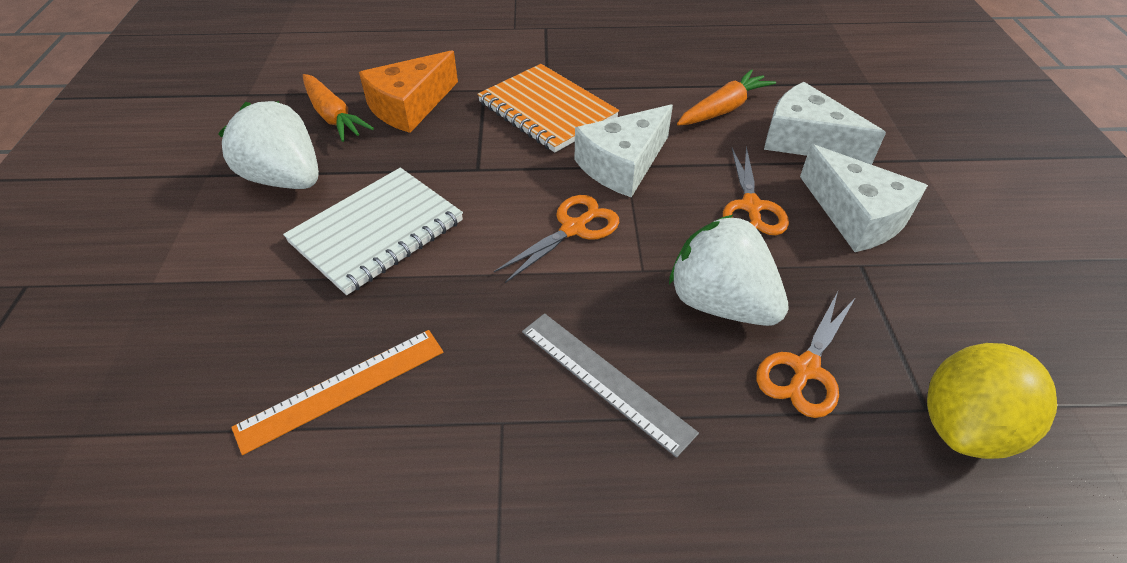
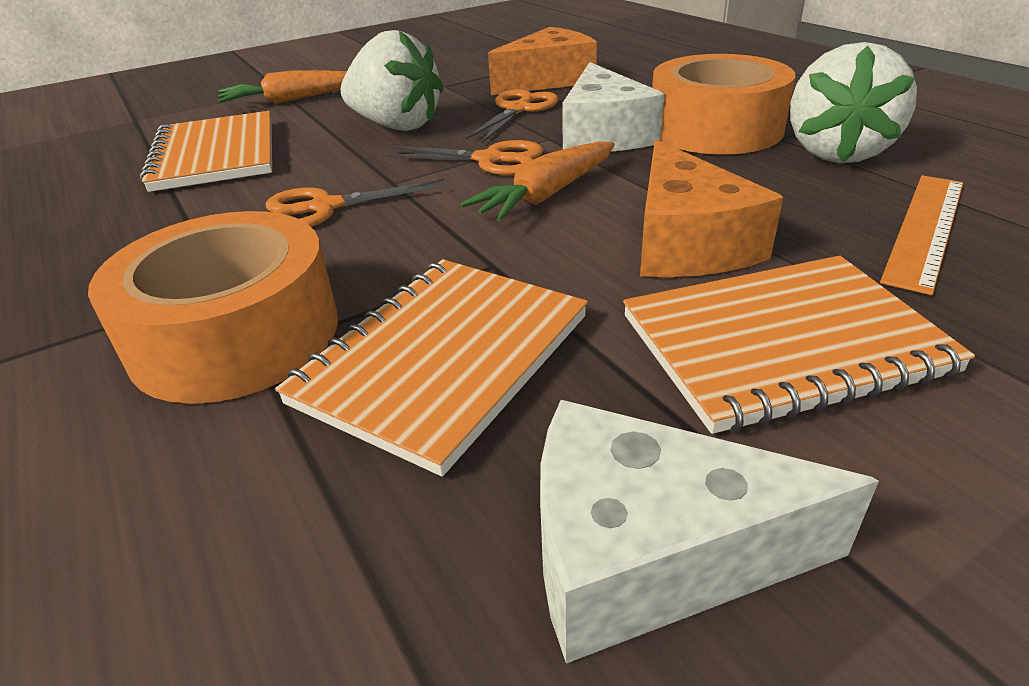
grey ruler: 1 -> 0
orange cheese: 1 -> 2
orange notebook: 1 -> 3
orange tape: 0 -> 2
white cheese: 3 -> 2
white notebook: 1 -> 0
yellow lemon: 1 -> 0

